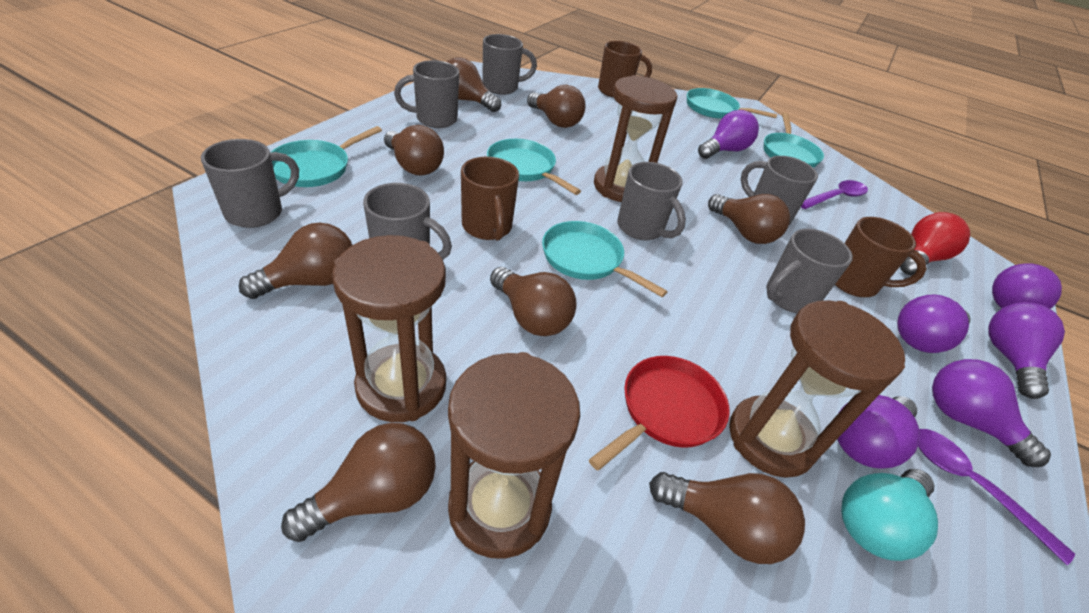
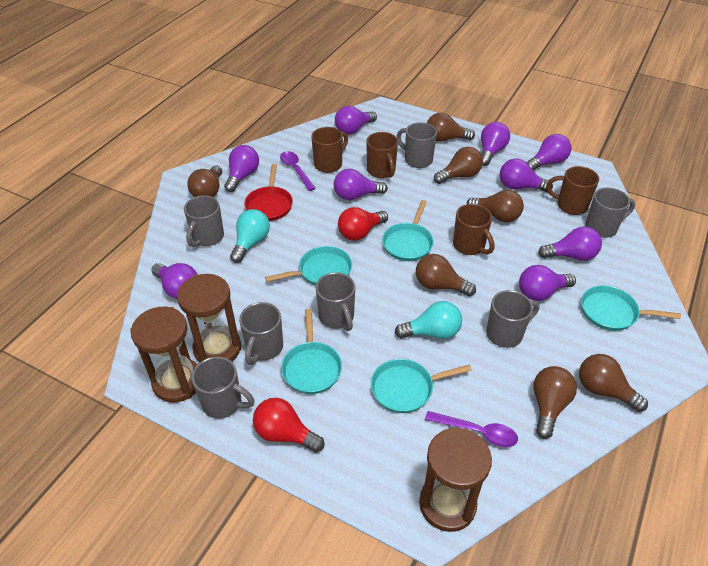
brown hourglass: 4 -> 3
brown light bulb: 8 -> 7
brown mug: 3 -> 4
purple light bulb: 6 -> 9
red light bulb: 1 -> 2
turquoise light bulb: 1 -> 2

